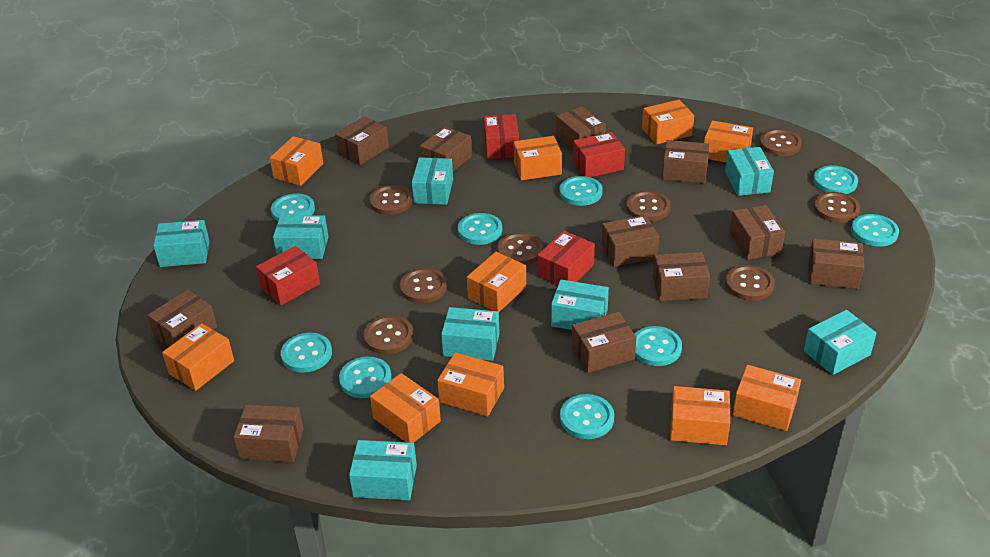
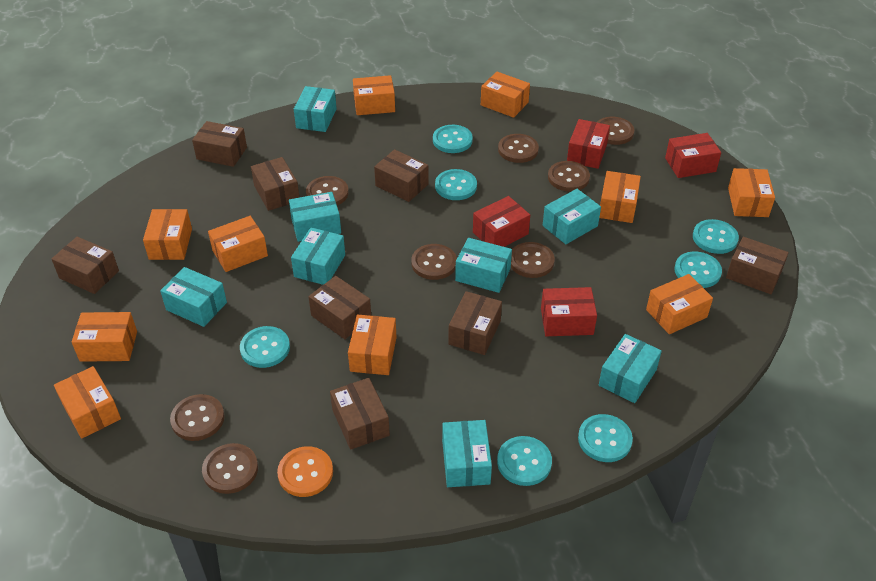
brown box: 11 -> 8
orange button: 0 -> 1
turquoise button: 9 -> 7

